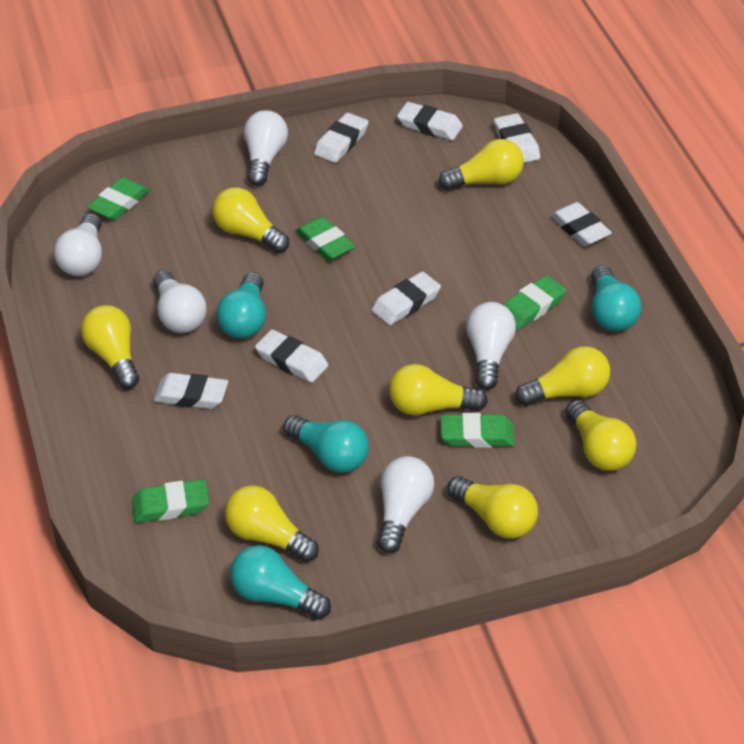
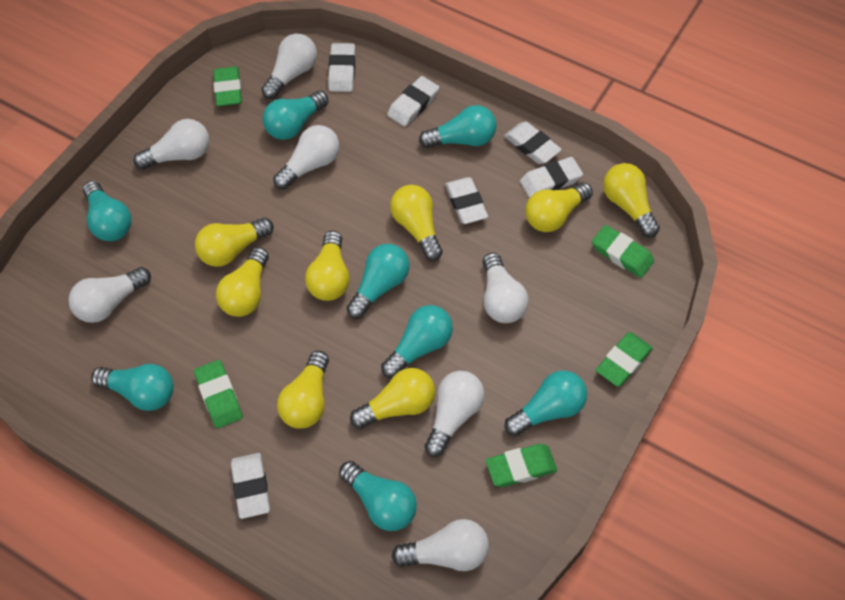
turquoise light bulb: 4 -> 8
white eraser: 7 -> 6
white light bulb: 5 -> 7

